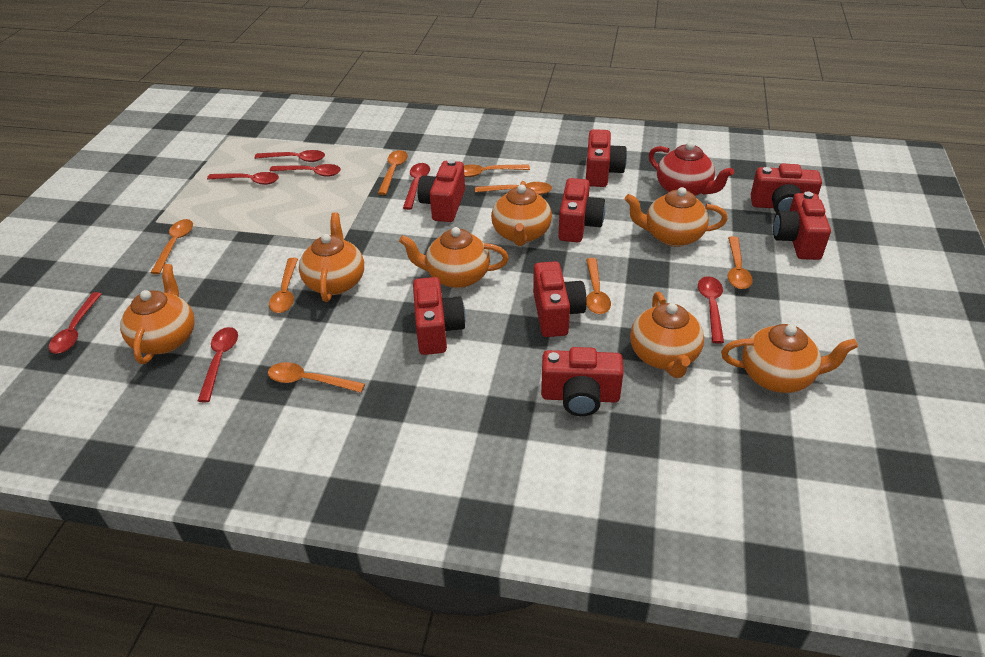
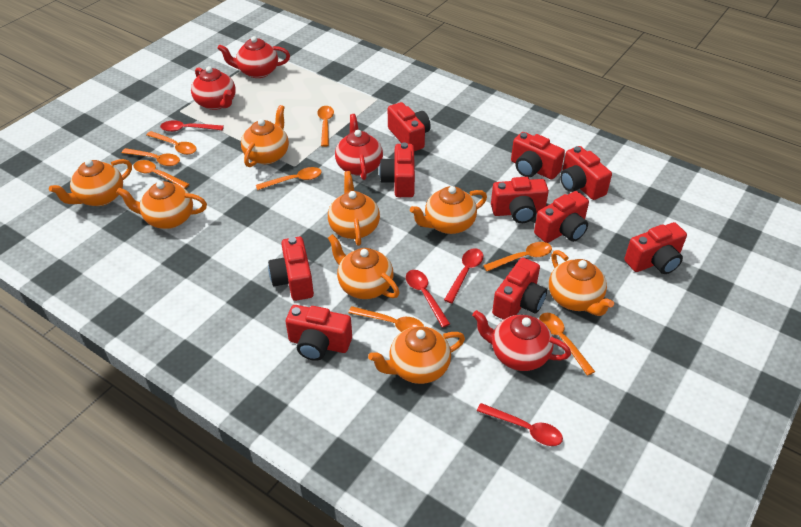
orange teapot: 7 -> 8
red camera: 8 -> 10
red spoon: 7 -> 4
red teapot: 1 -> 4

